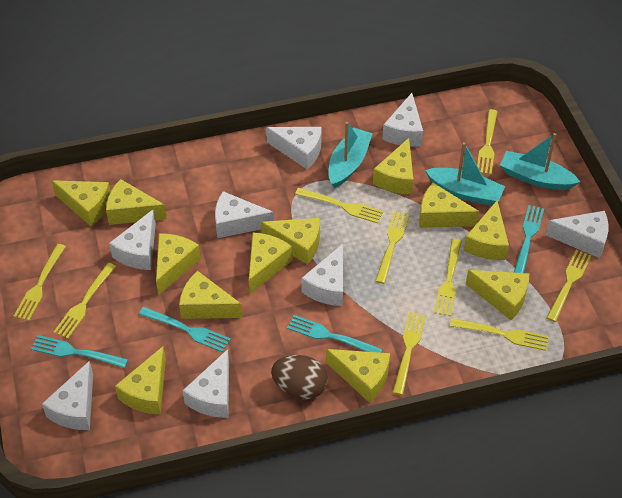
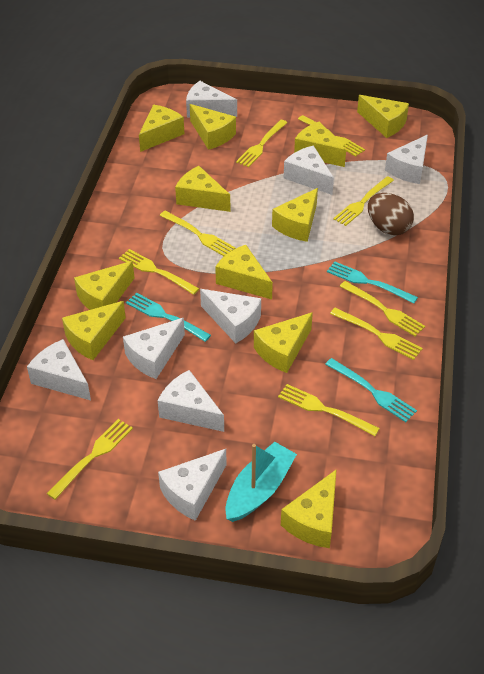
turquoise boat: 3 -> 1
turquoise fork: 4 -> 3
yellow cheese: 12 -> 11

